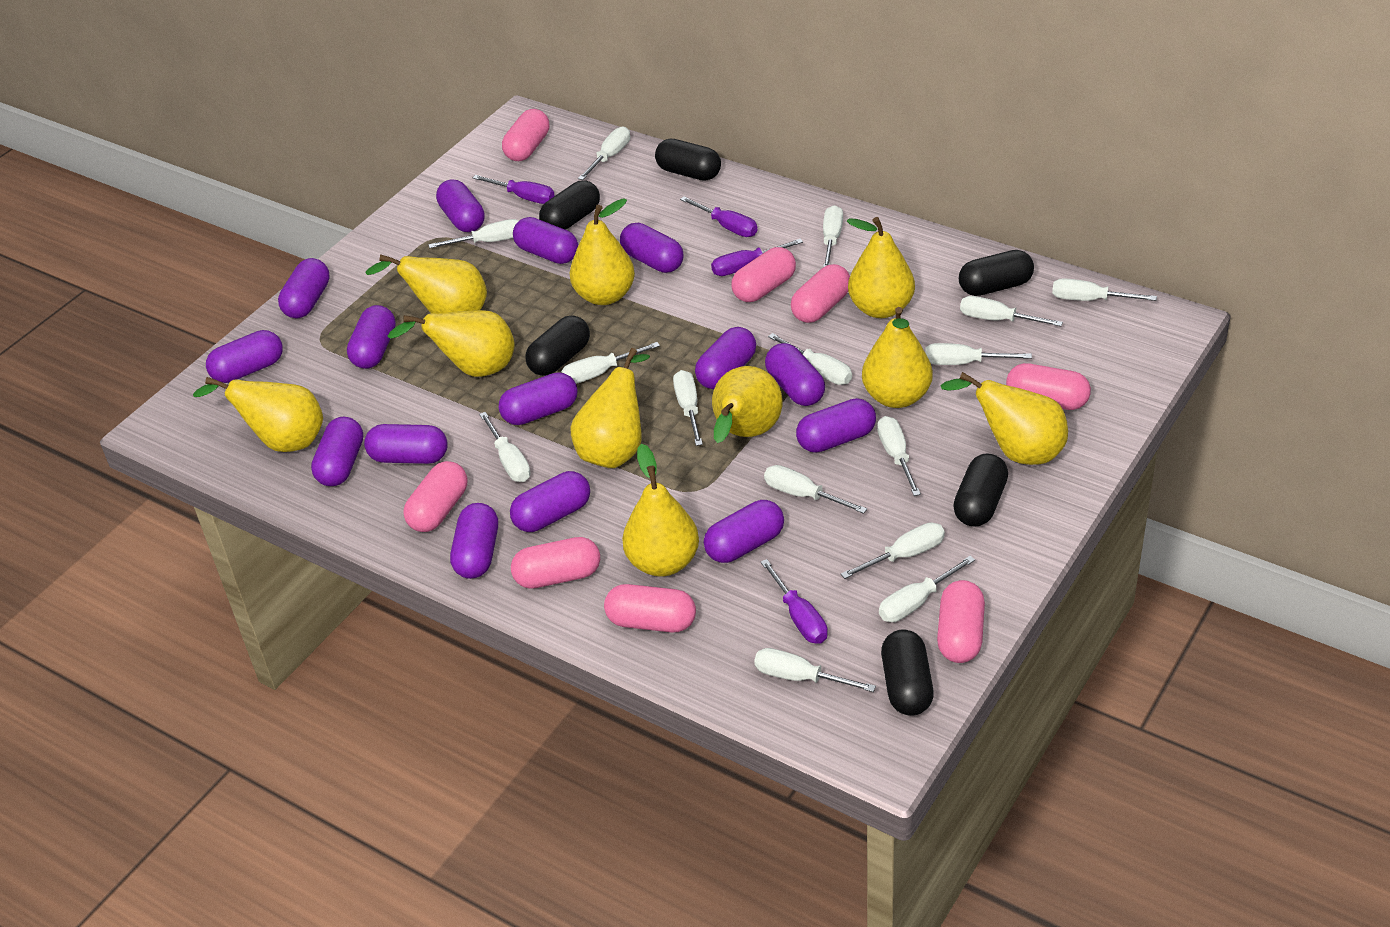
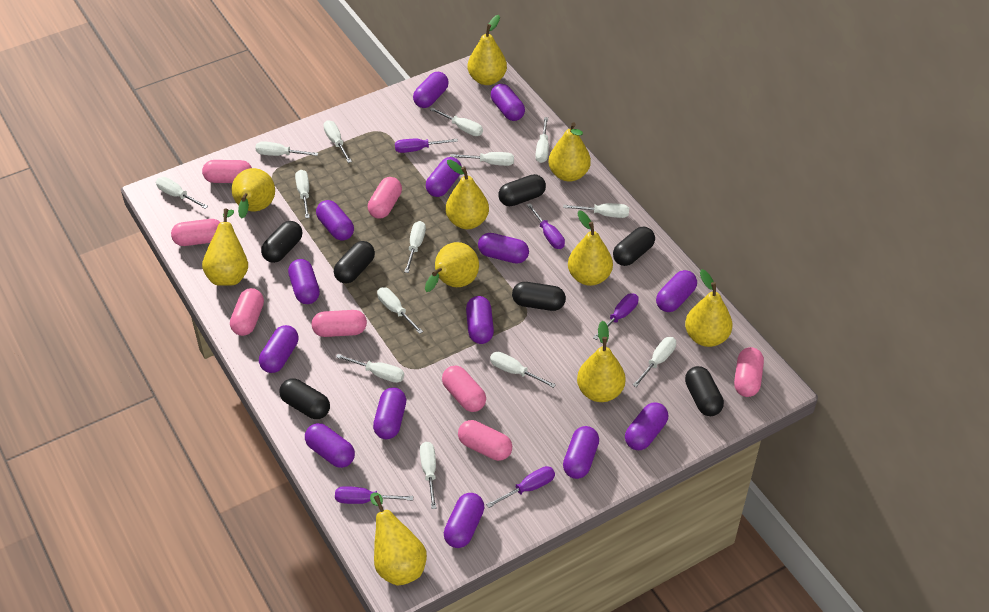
black capsule: 6 -> 7
purple capsule: 15 -> 14
purple screwdriver: 4 -> 5
white screwdriver: 15 -> 14

